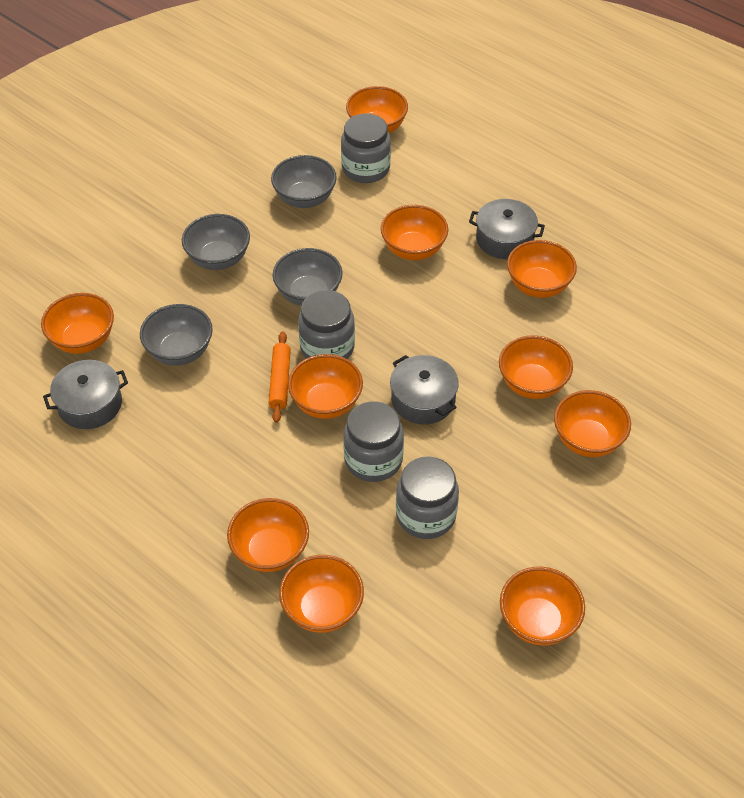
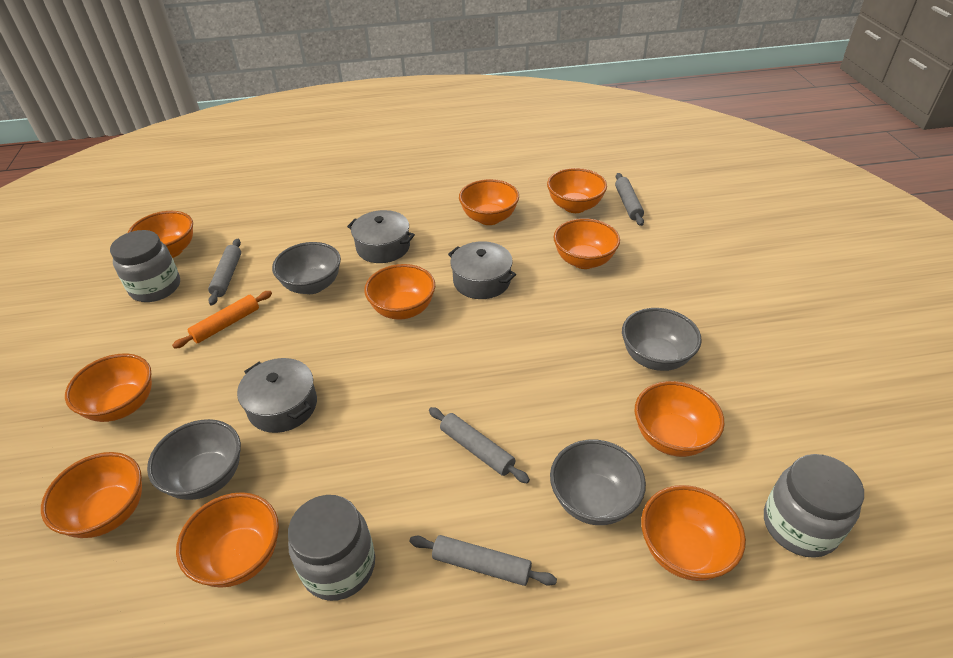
grey jar: 4 -> 3
grey rolling pin: 0 -> 4

